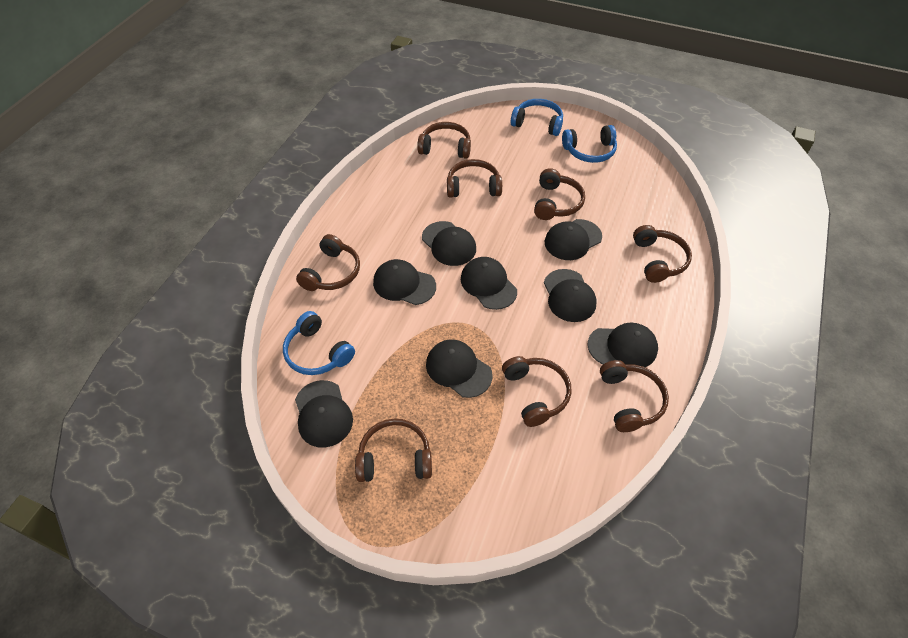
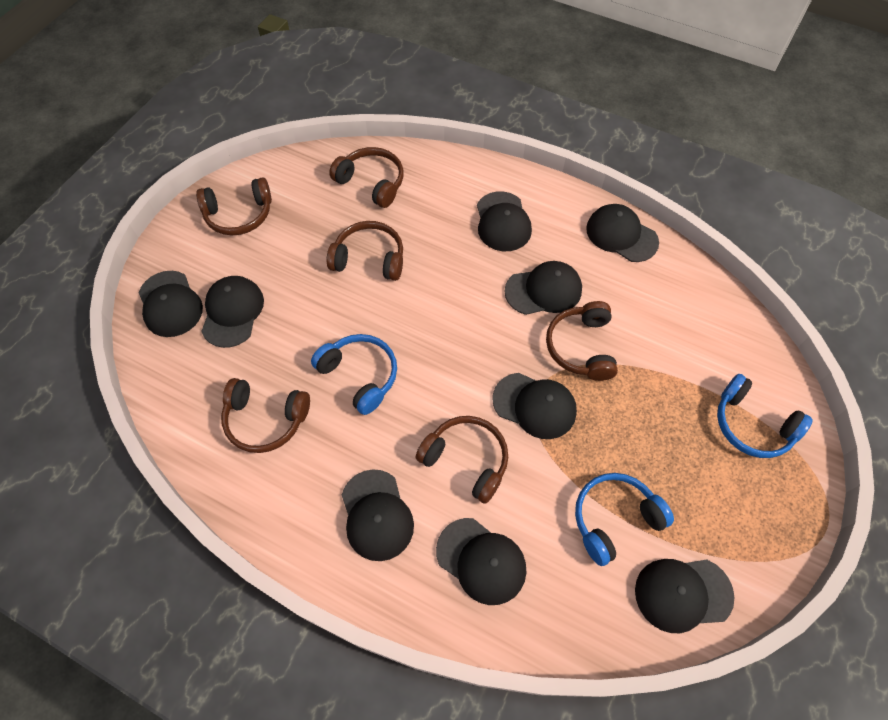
black cap: 8 -> 9
brown headphones: 8 -> 6

